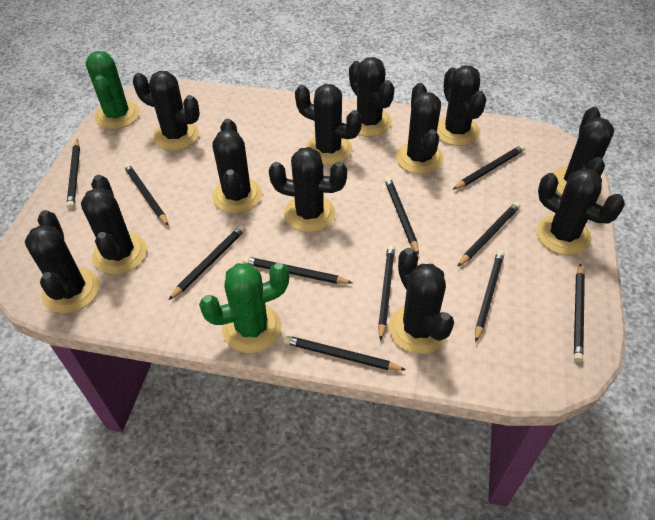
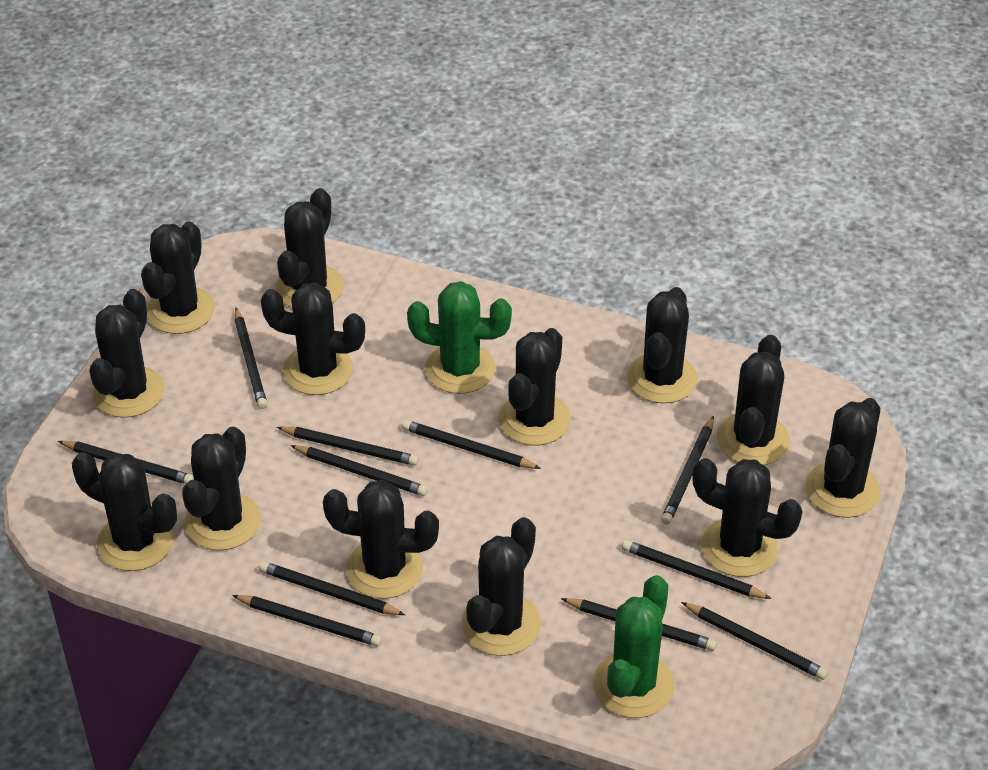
black cactus: 12 -> 13

